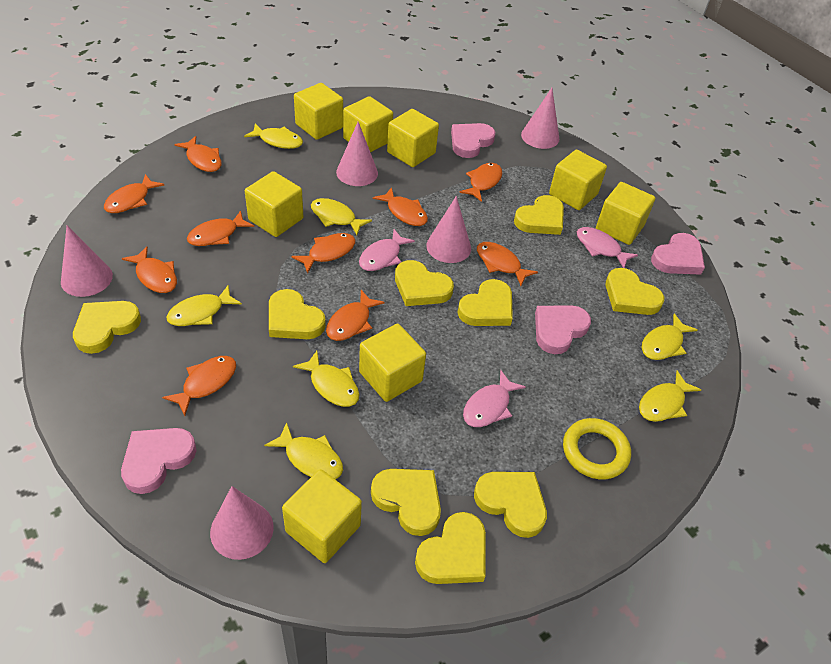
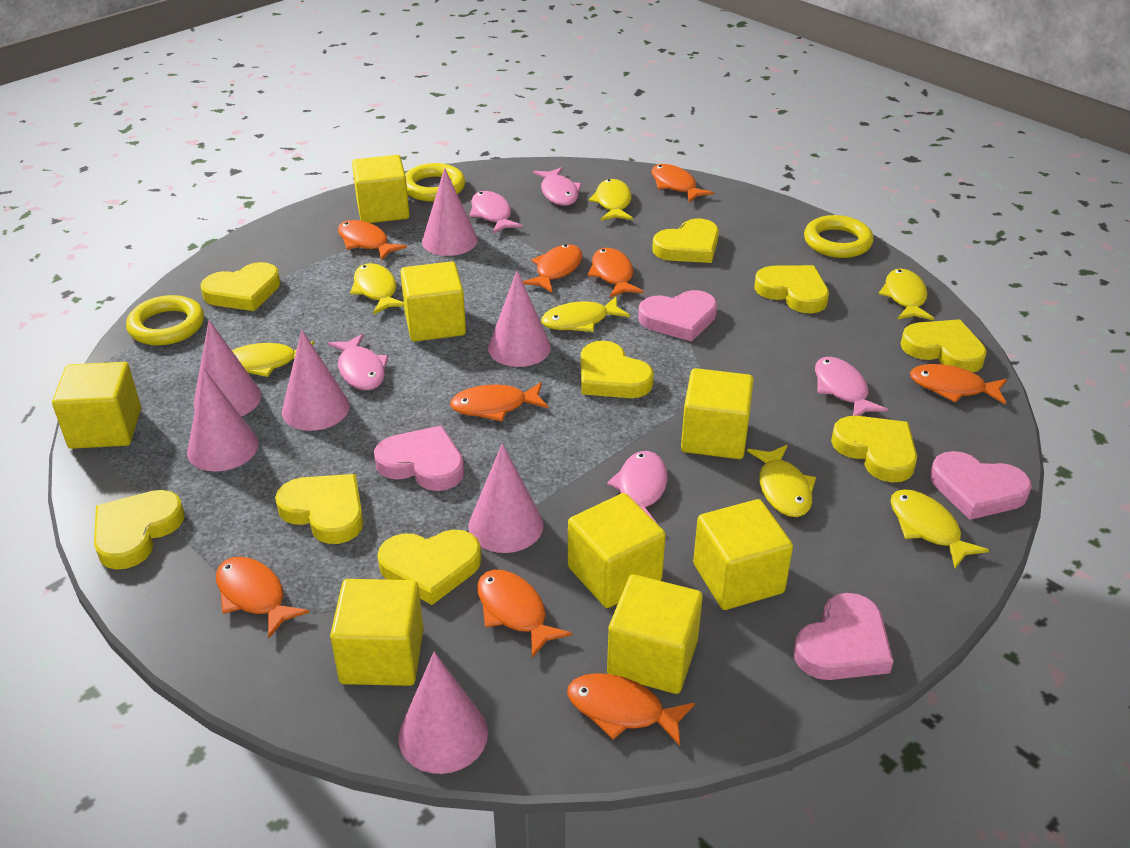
orange fish: 10 -> 9
pink cone: 5 -> 7
pink fish: 3 -> 5
yellow ring: 1 -> 3

